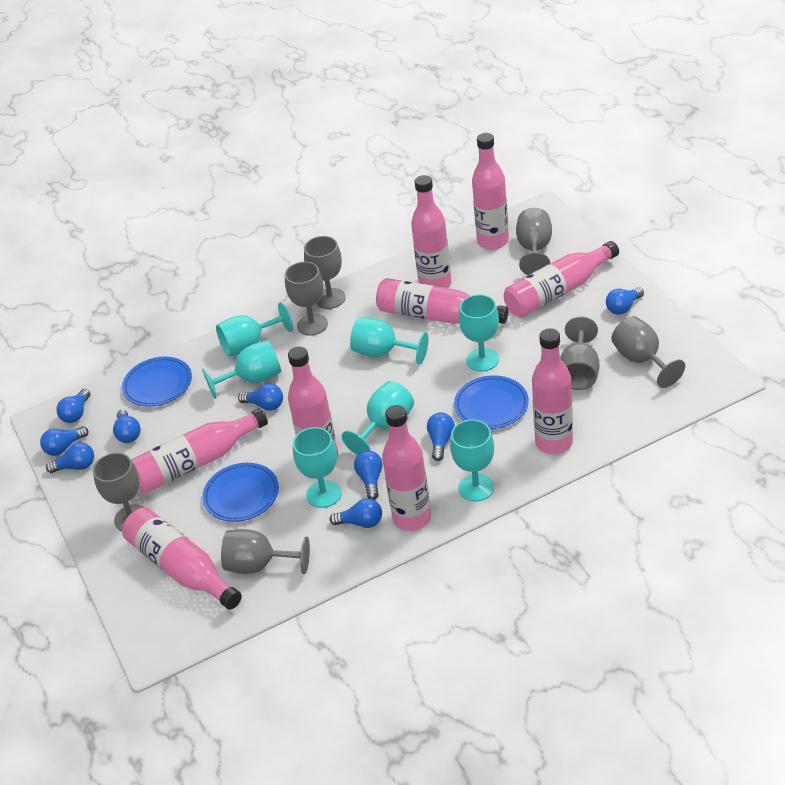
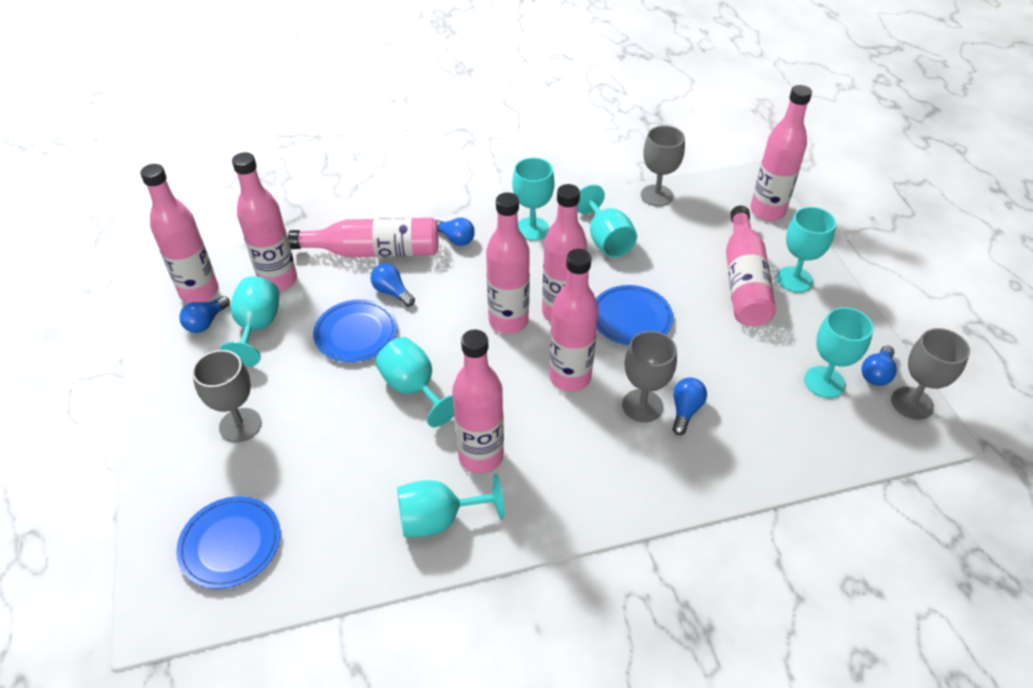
blue light bulb: 9 -> 5
grey goblet: 7 -> 4

